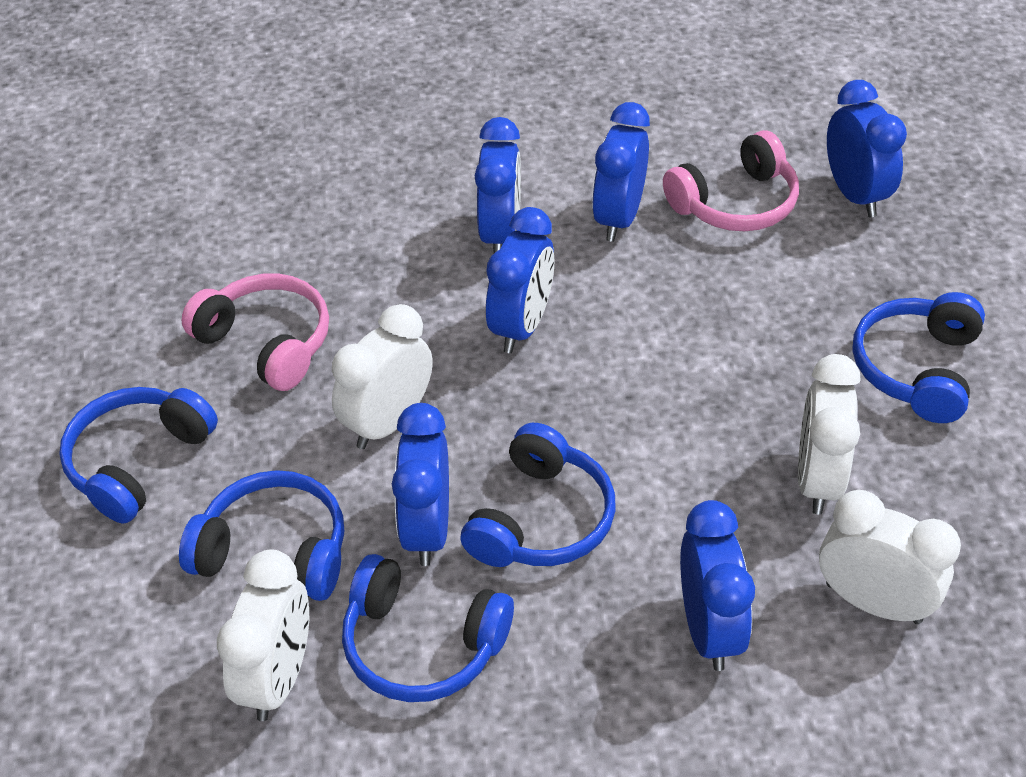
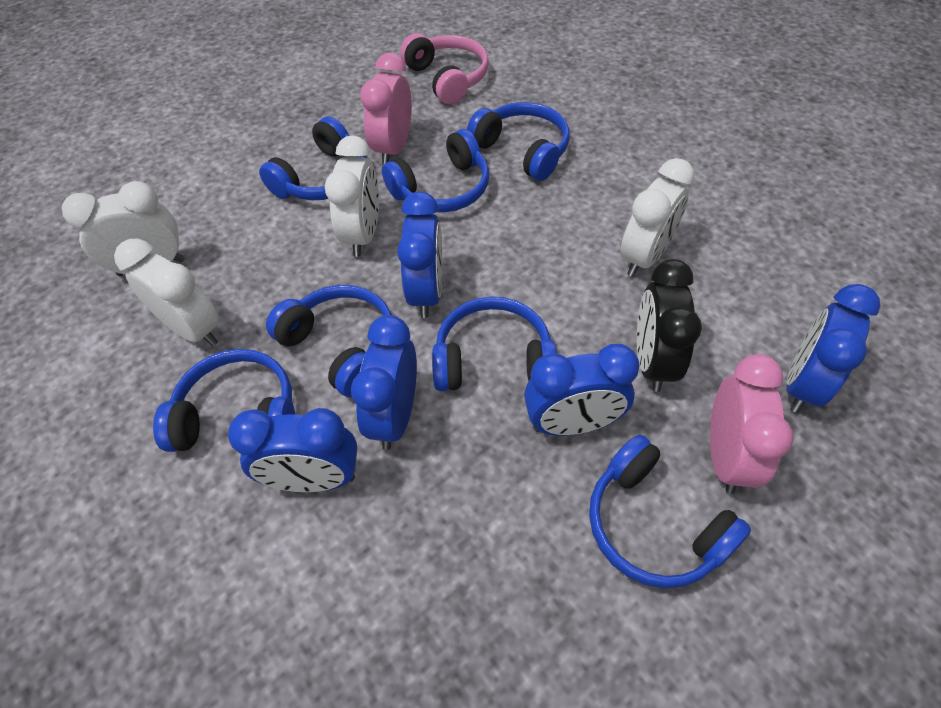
black clock: 0 -> 1
blue clock: 6 -> 5
blue headphones: 5 -> 7
pink clock: 0 -> 2
pink headphones: 2 -> 1

